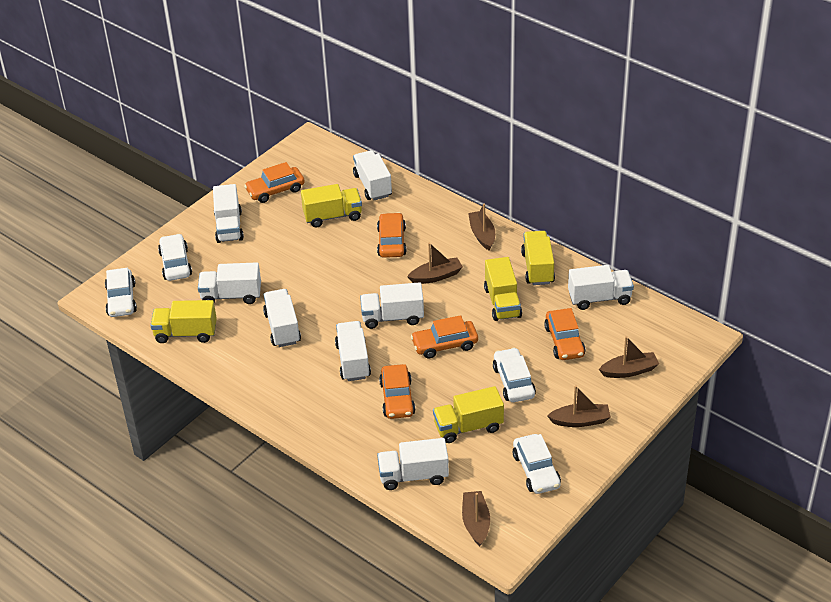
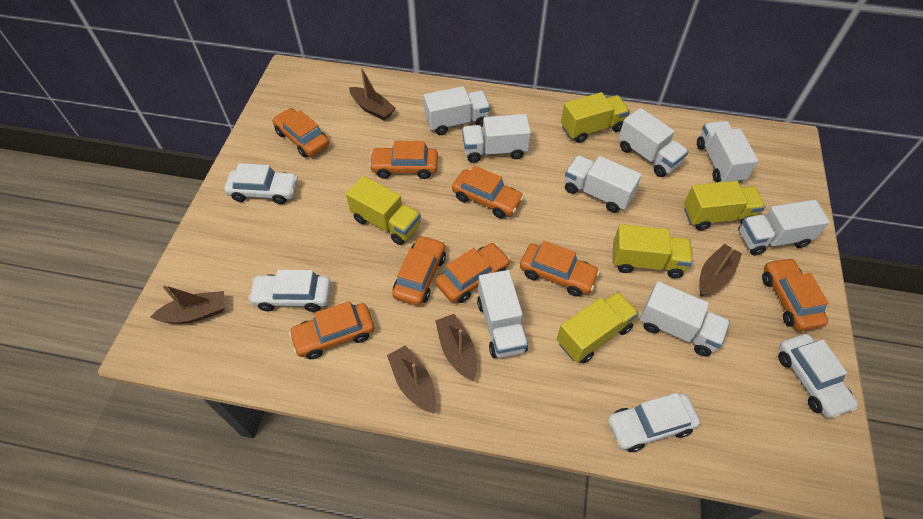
orange car: 5 -> 8

